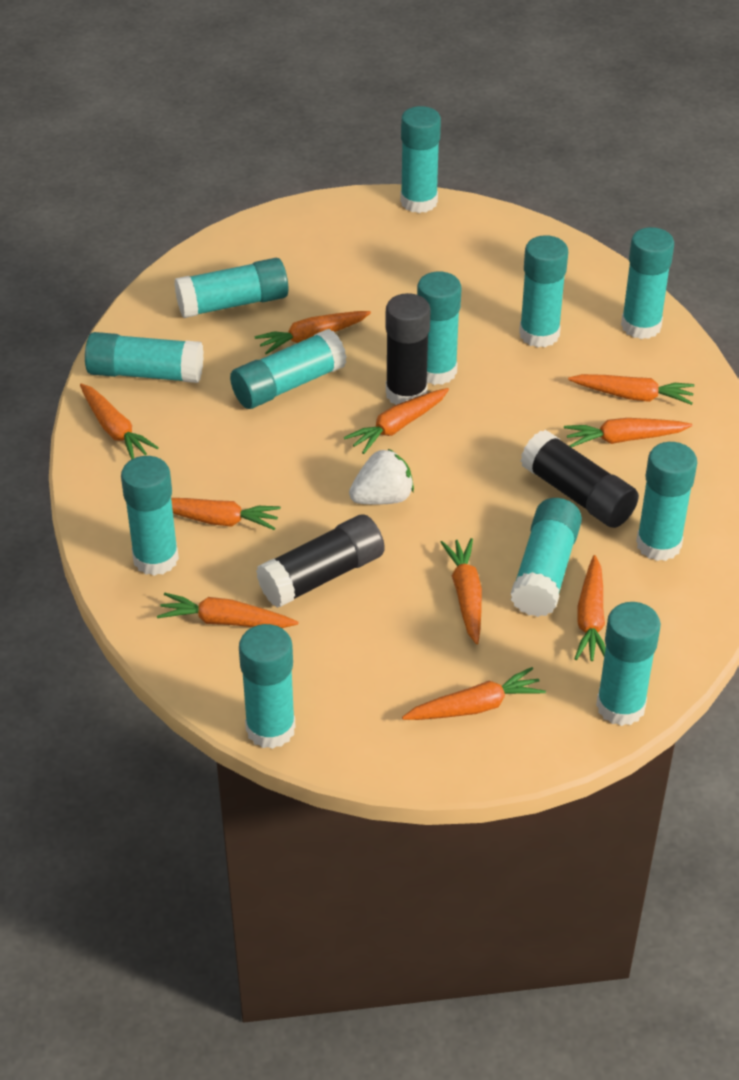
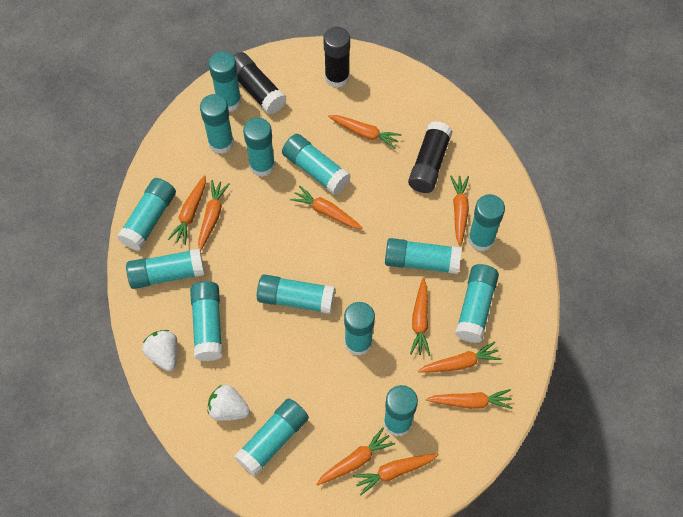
turquoise glue stick: 12 -> 14
white strawberry: 1 -> 2

